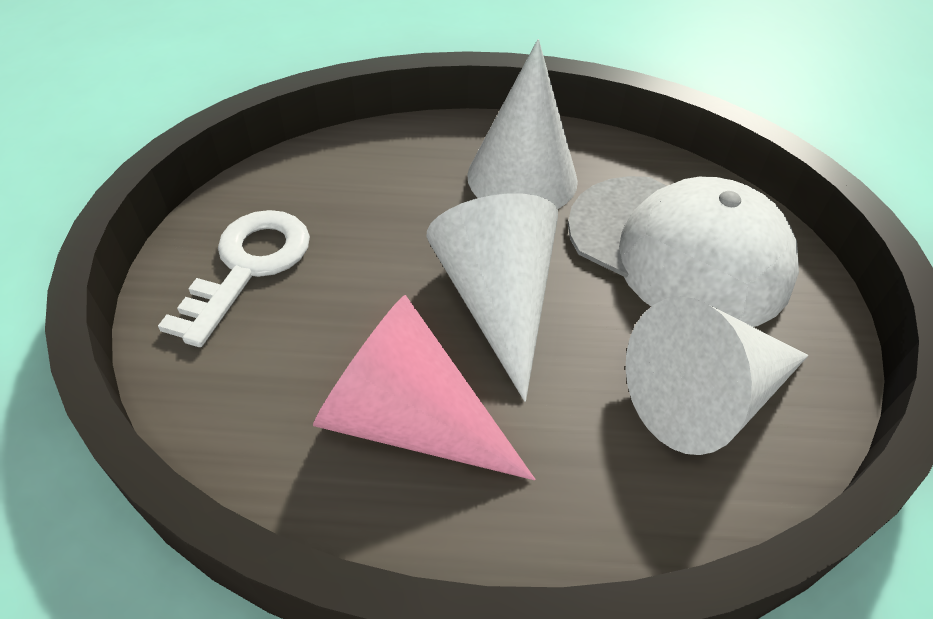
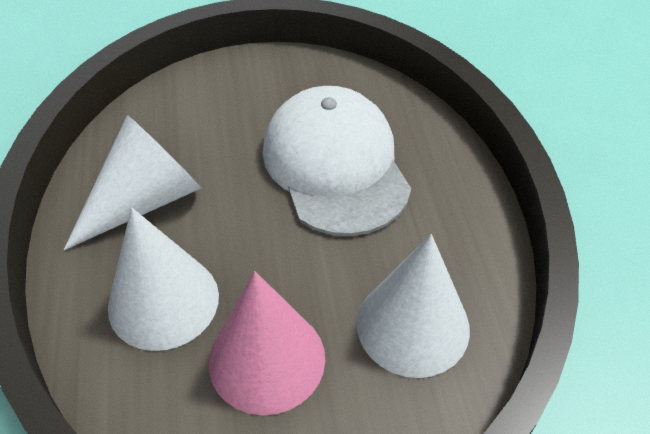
white key: 1 -> 0

